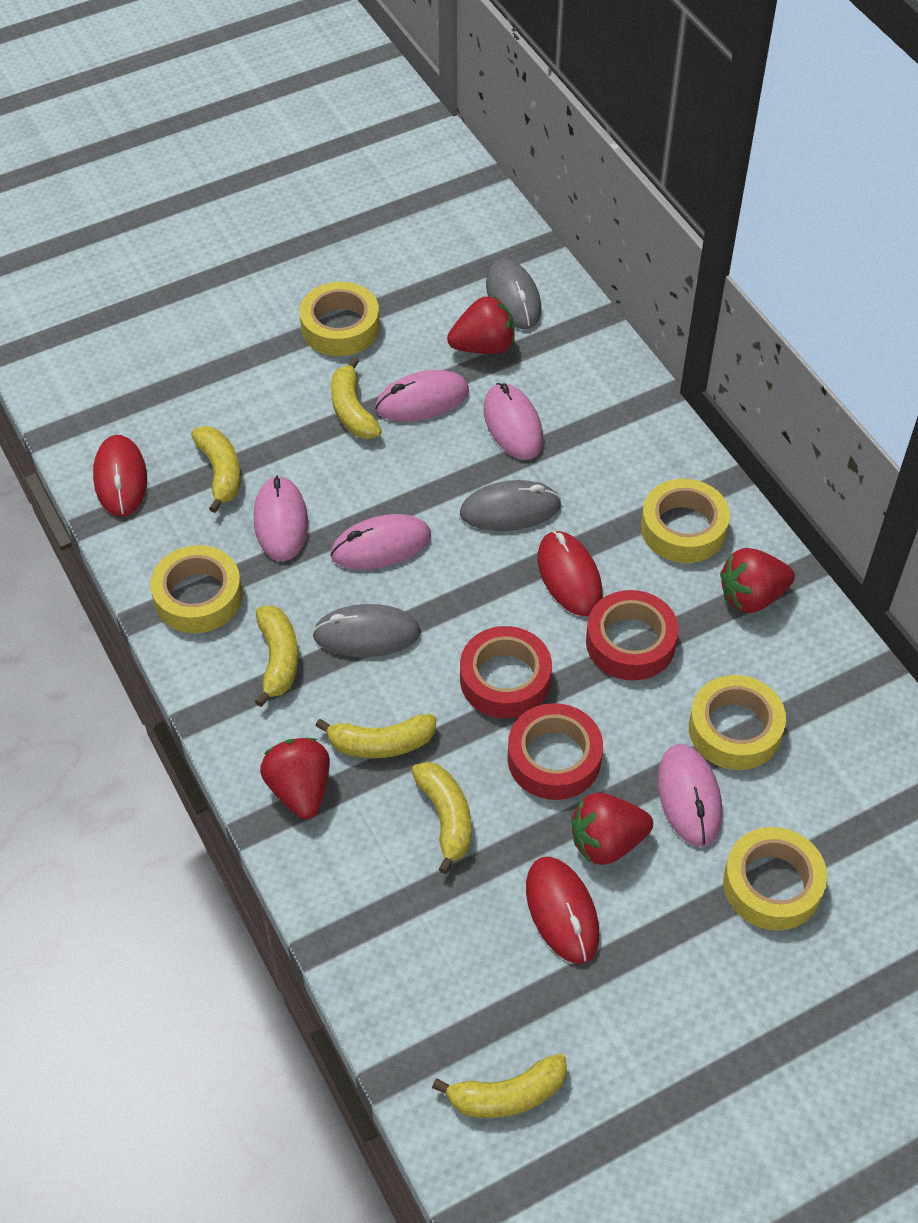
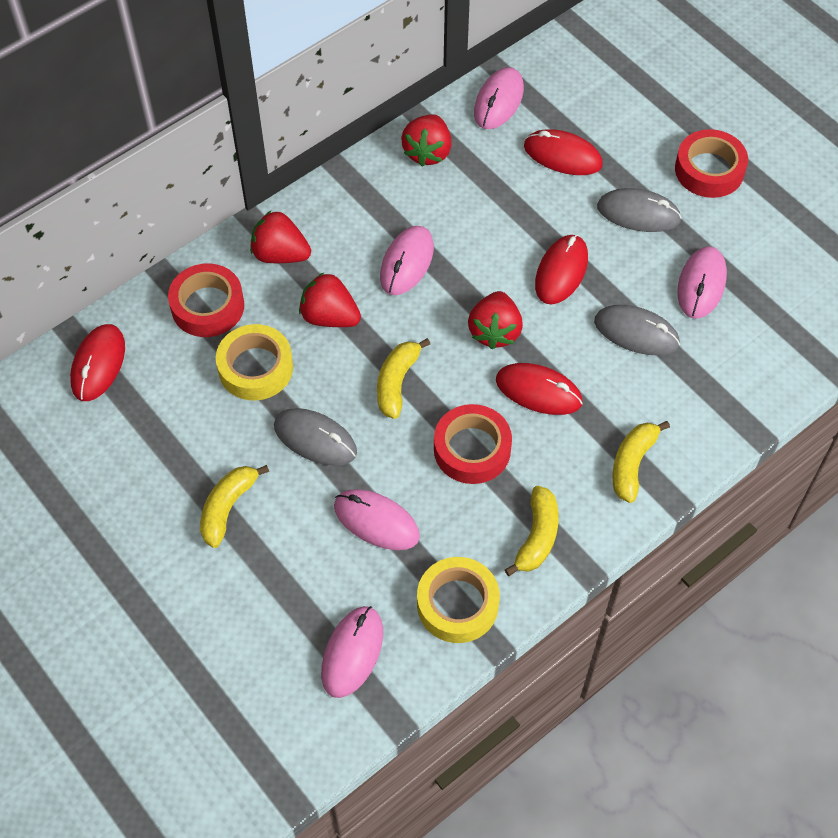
red mouse: 3 -> 4
yellow banana: 6 -> 4
yellow tape: 5 -> 2

